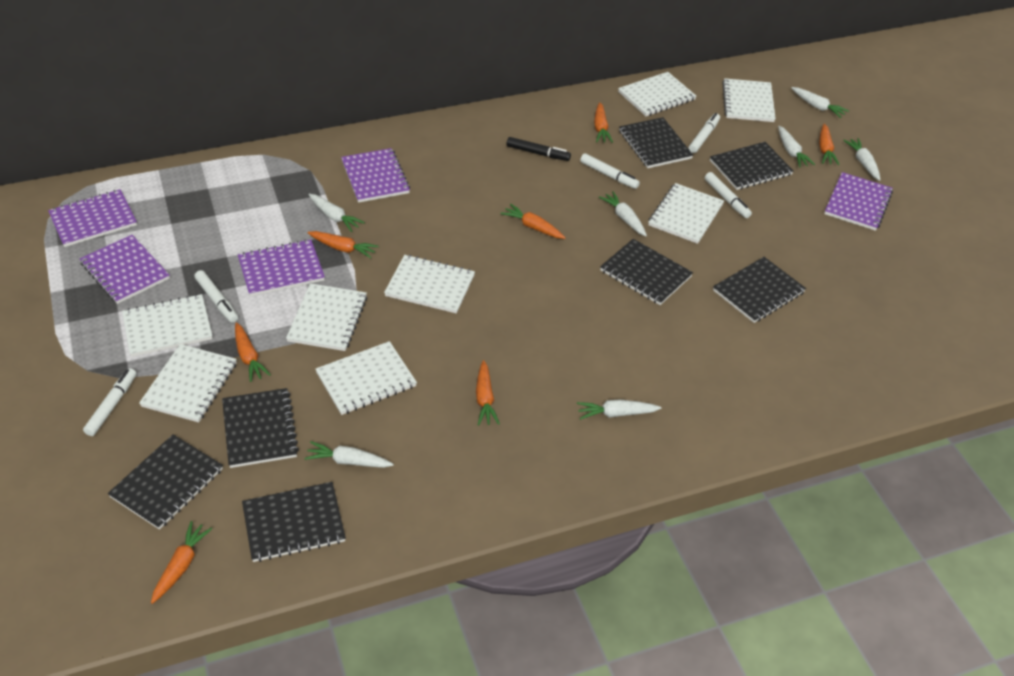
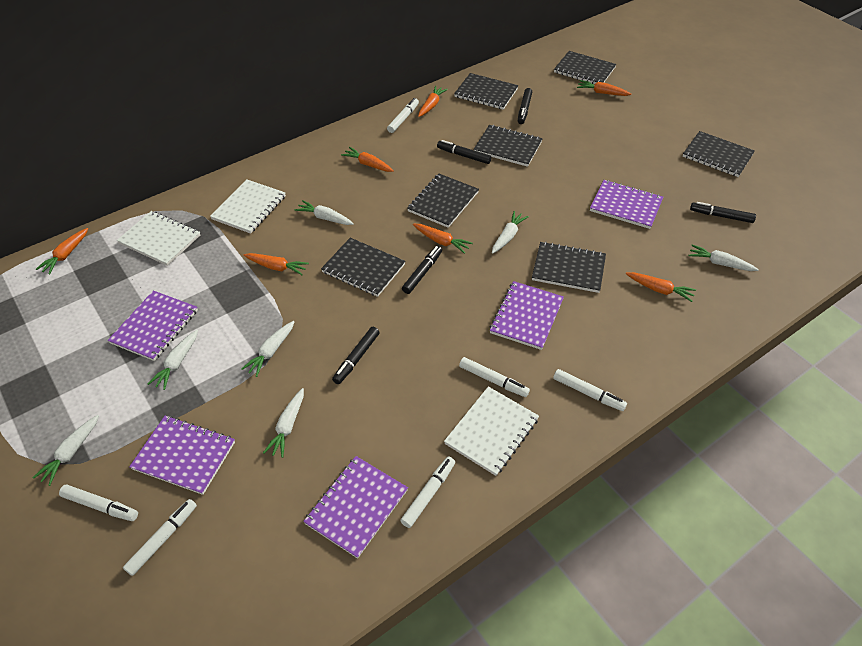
black marker: 1 -> 5
white marker: 5 -> 6
white notebook: 8 -> 3

